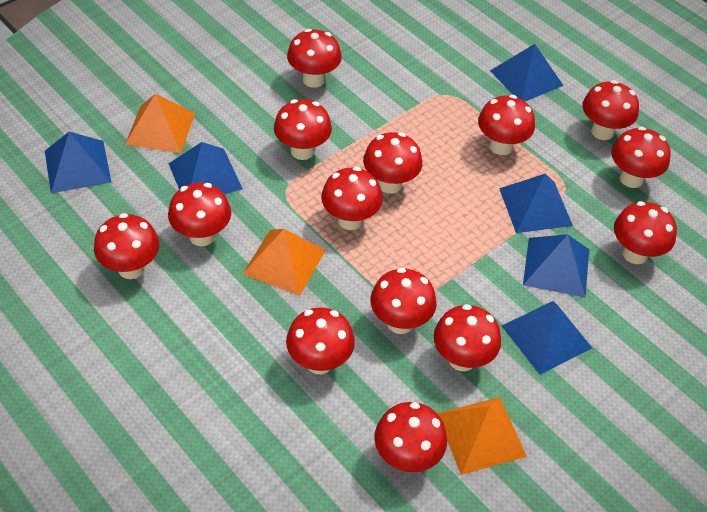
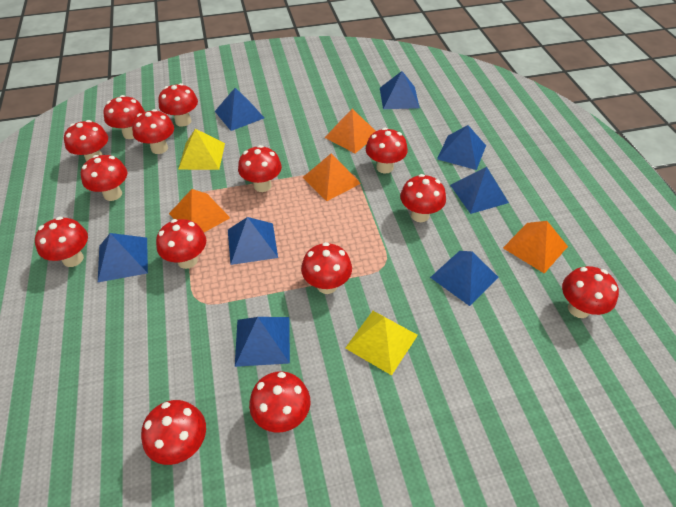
blue pyramid: 6 -> 8
orange pyramid: 3 -> 4
yellow pyramid: 0 -> 2

